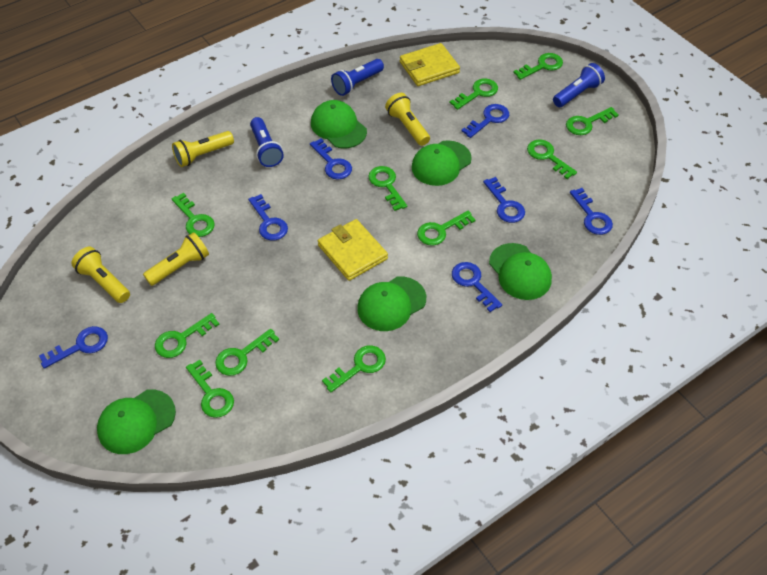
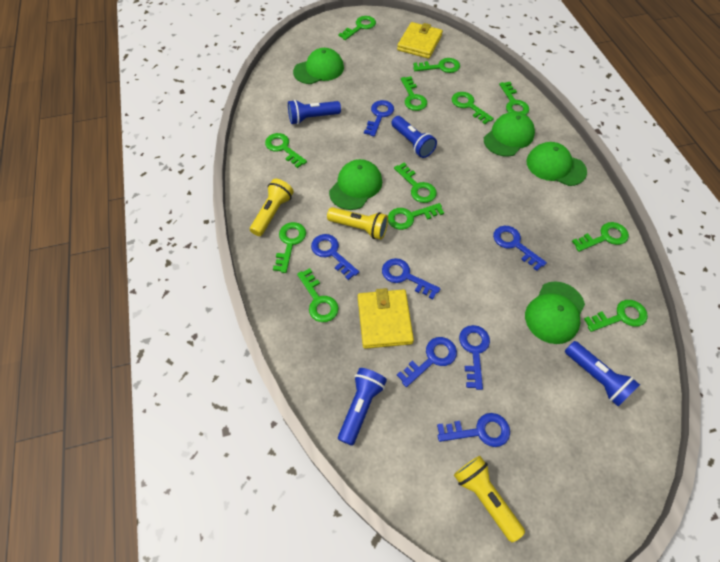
blue flashlight: 3 -> 4
green key: 11 -> 12
yellow flashlight: 4 -> 3

